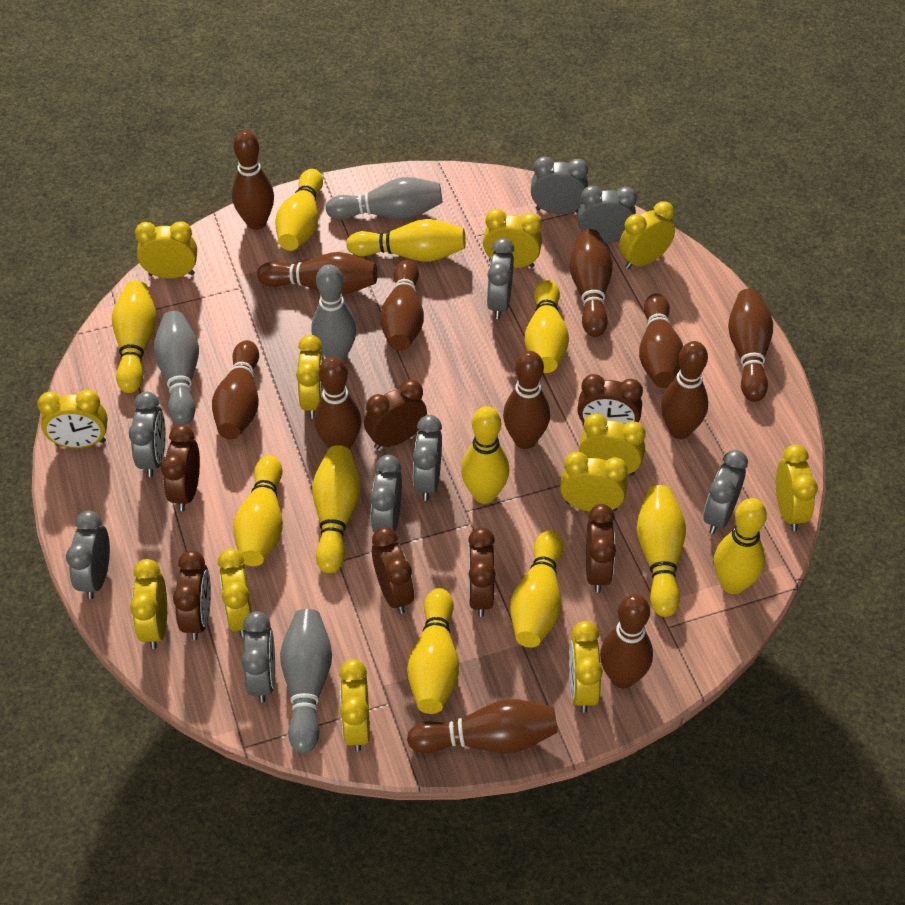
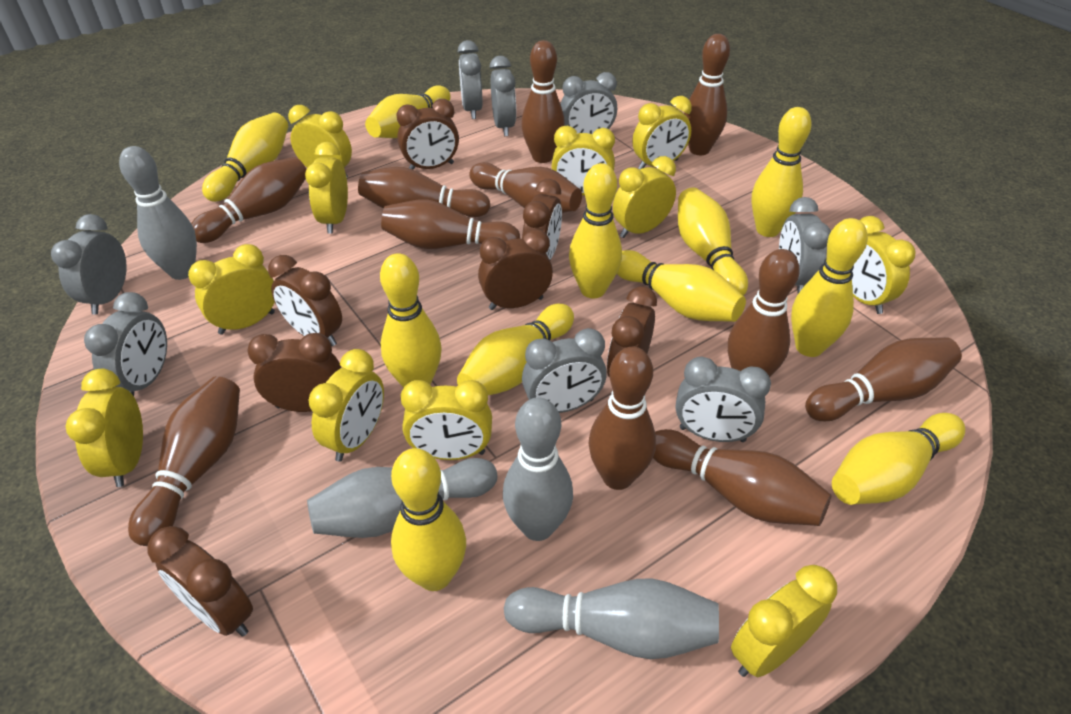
brown bowling pin: 12 -> 11
grey clock: 9 -> 8
yellow clock: 12 -> 11

